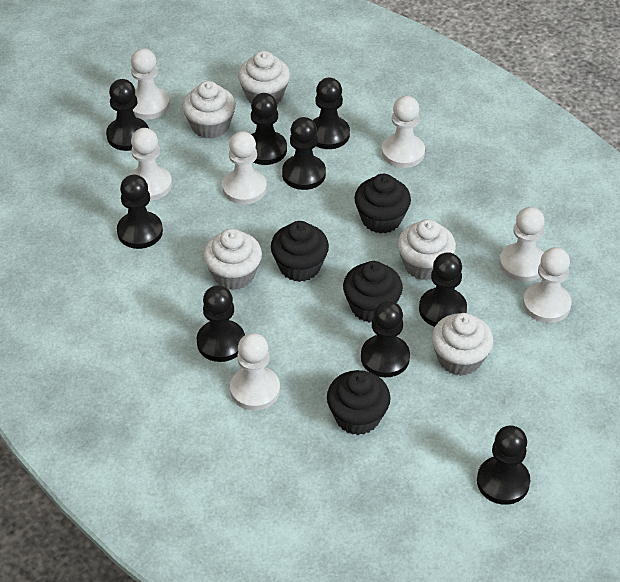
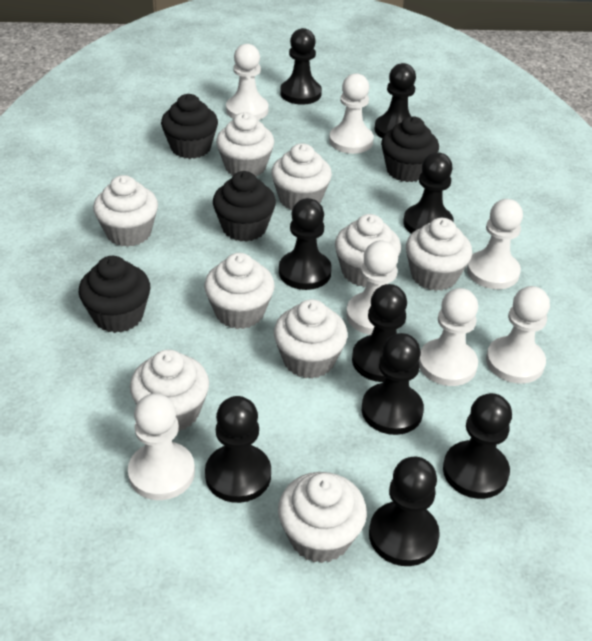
white cupcake: 5 -> 9

